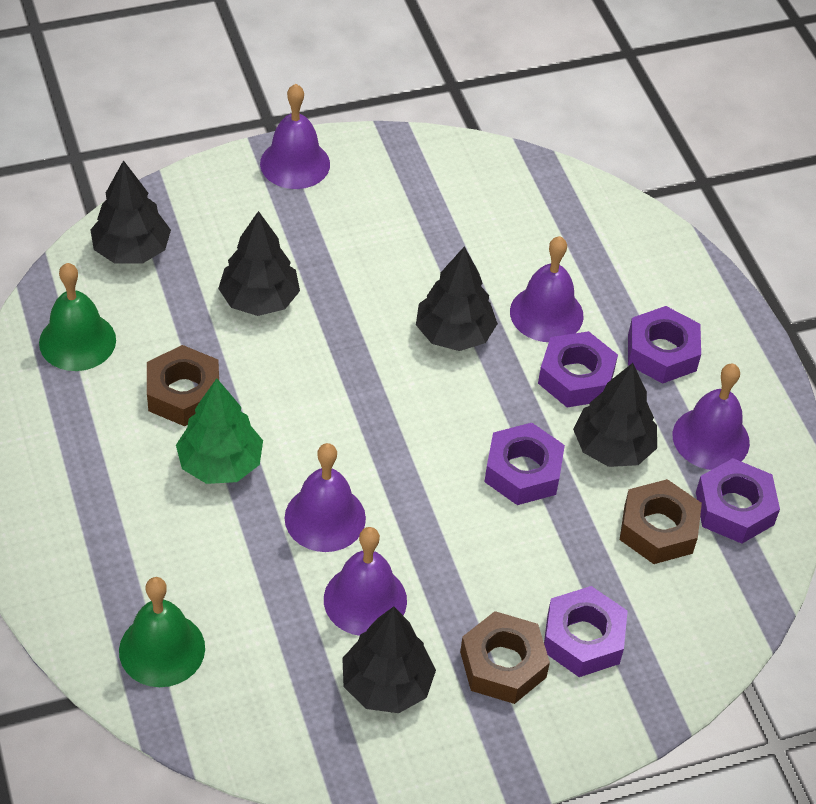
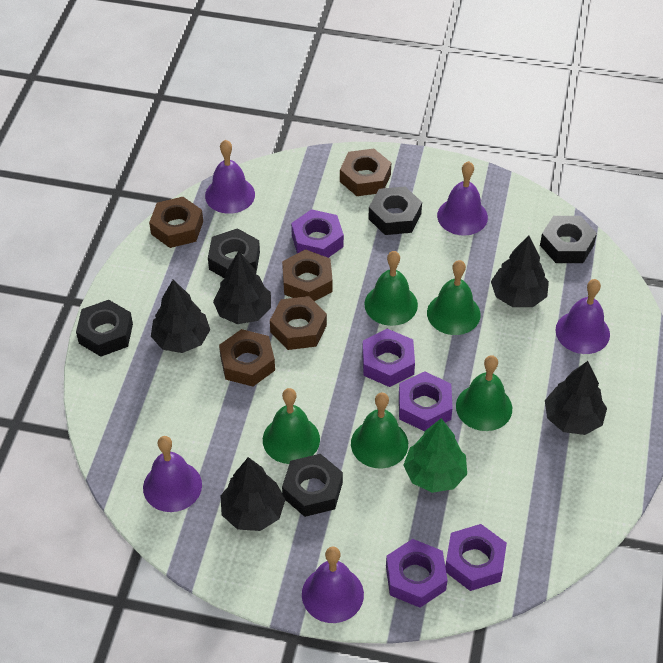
black nut: 0 -> 5
brown nut: 3 -> 5
green bell: 2 -> 5

